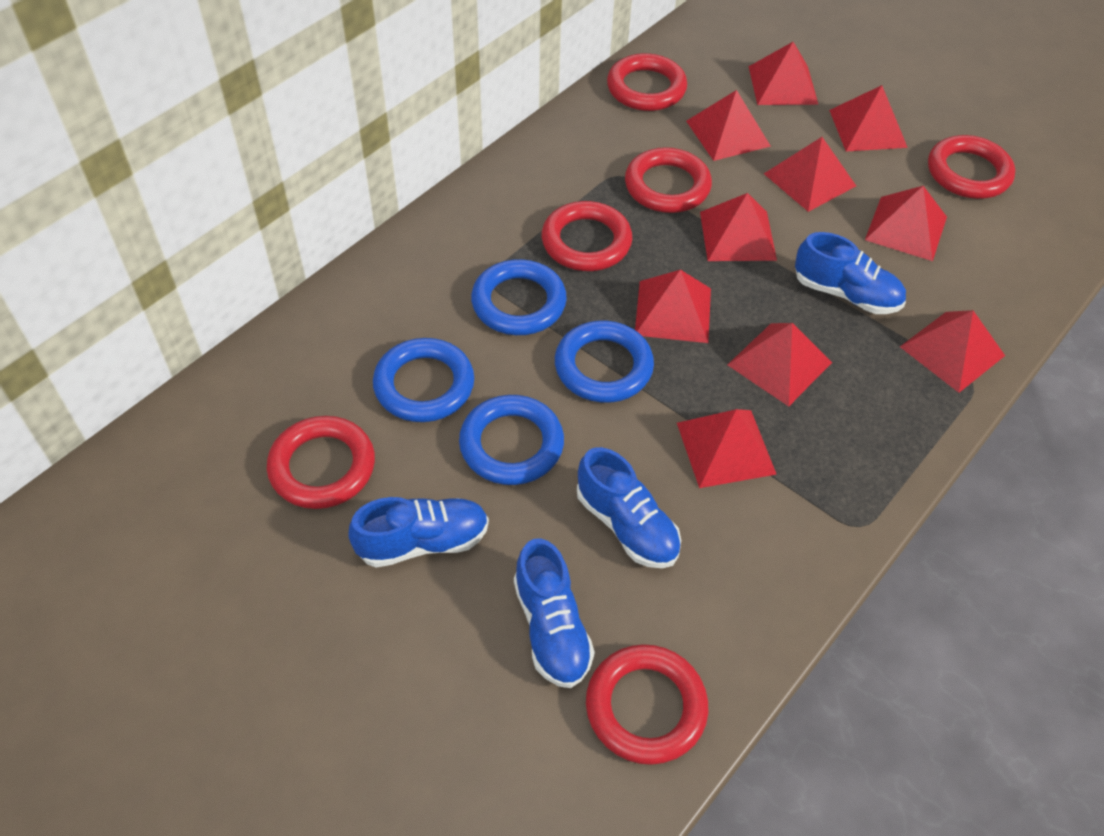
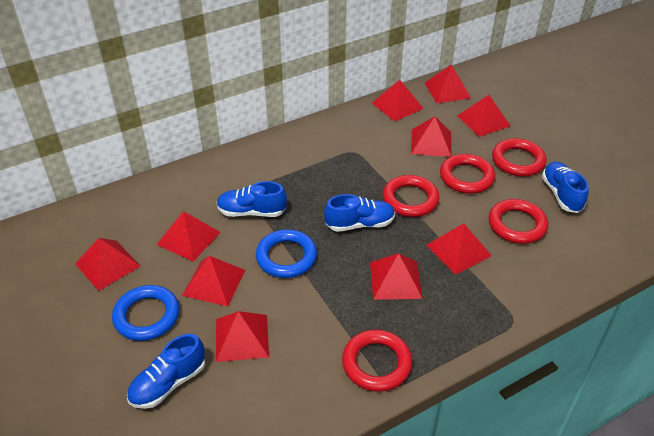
blue ring: 4 -> 2
red ring: 6 -> 5

